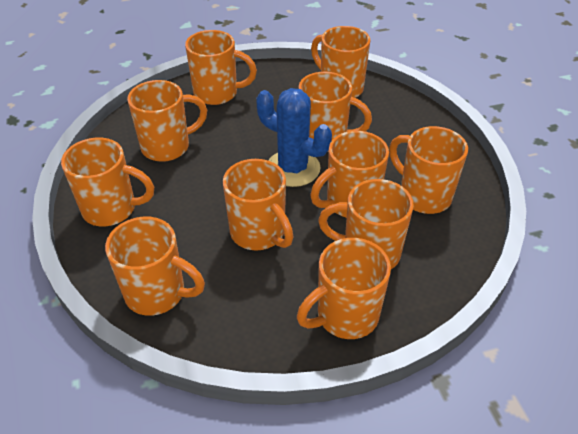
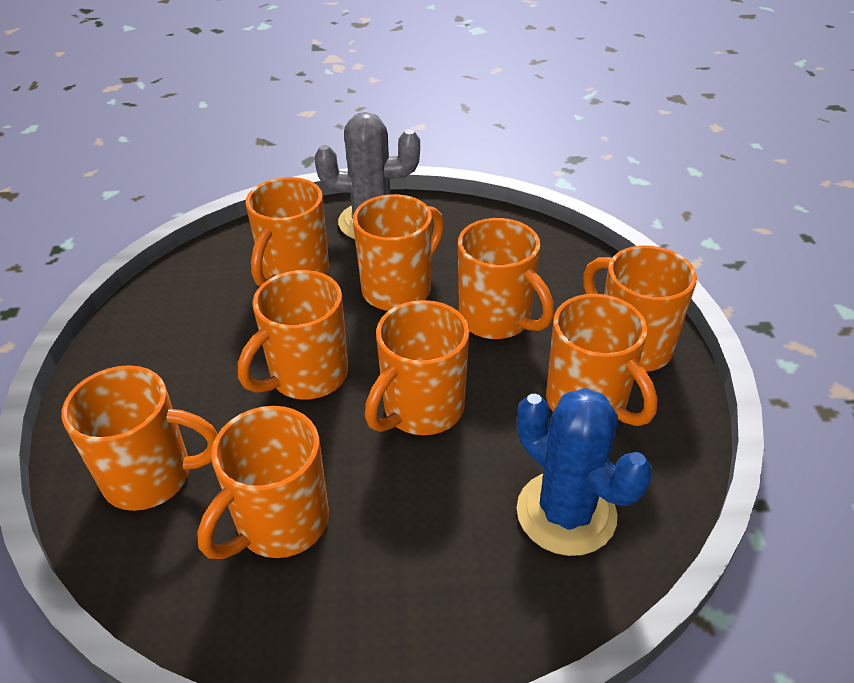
grey cactus: 0 -> 1
orange mug: 11 -> 9

